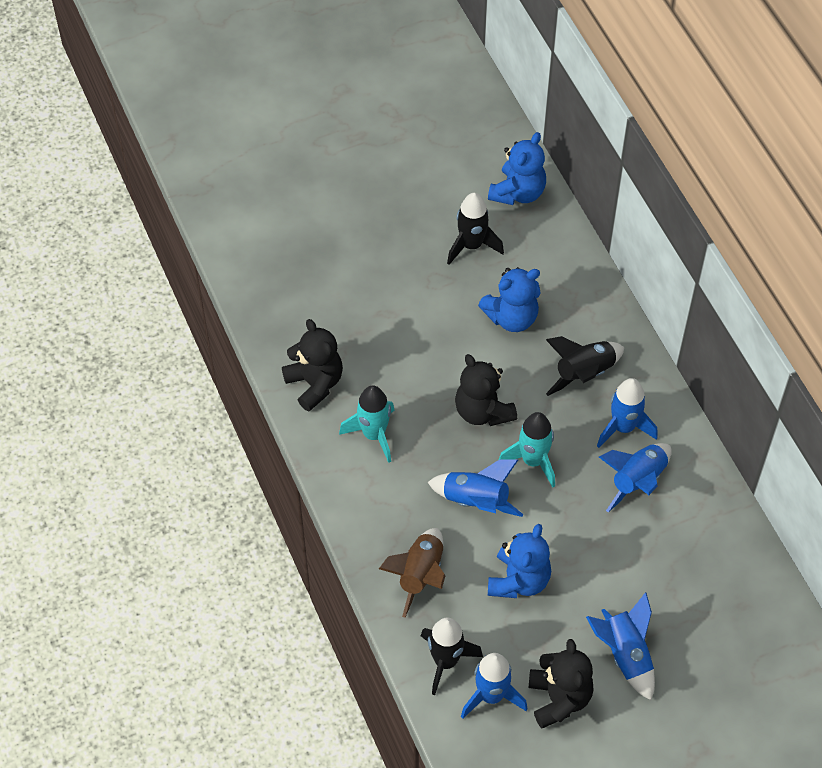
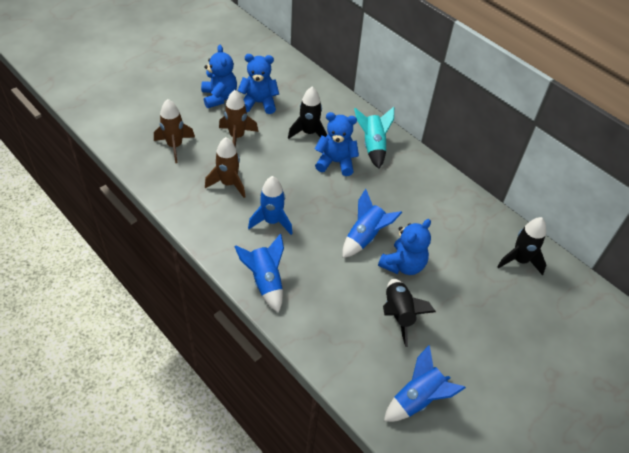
black teddy bear: 3 -> 0
blue rocket: 5 -> 4
blue teddy bear: 3 -> 4
brown rocket: 1 -> 3
turquoise rocket: 2 -> 1

